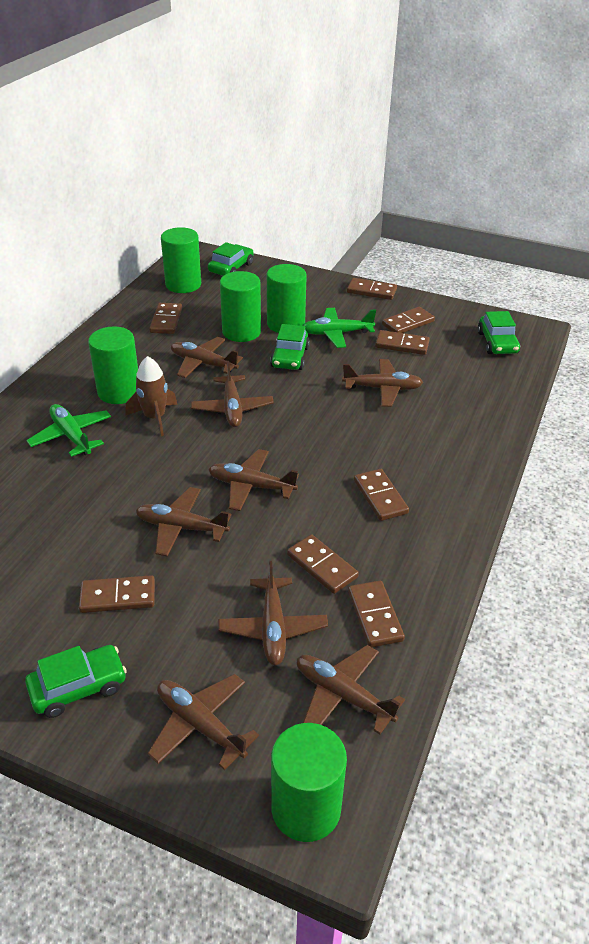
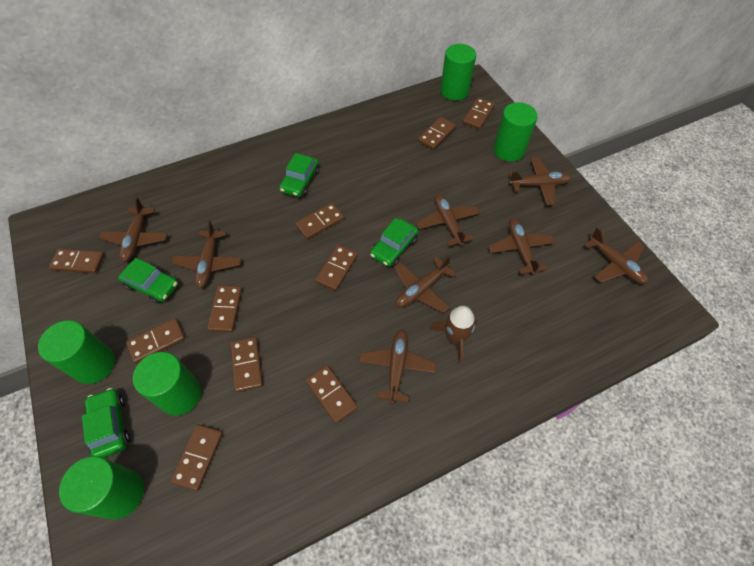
brown domino: 8 -> 10
green plane: 2 -> 0

